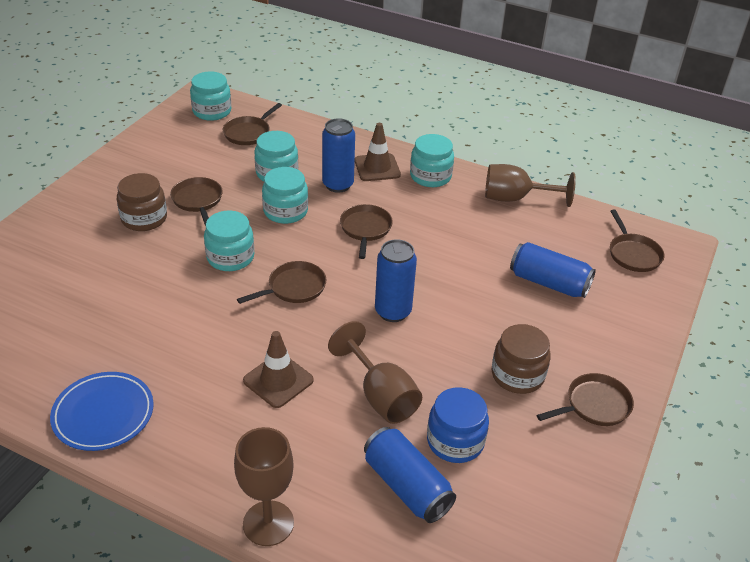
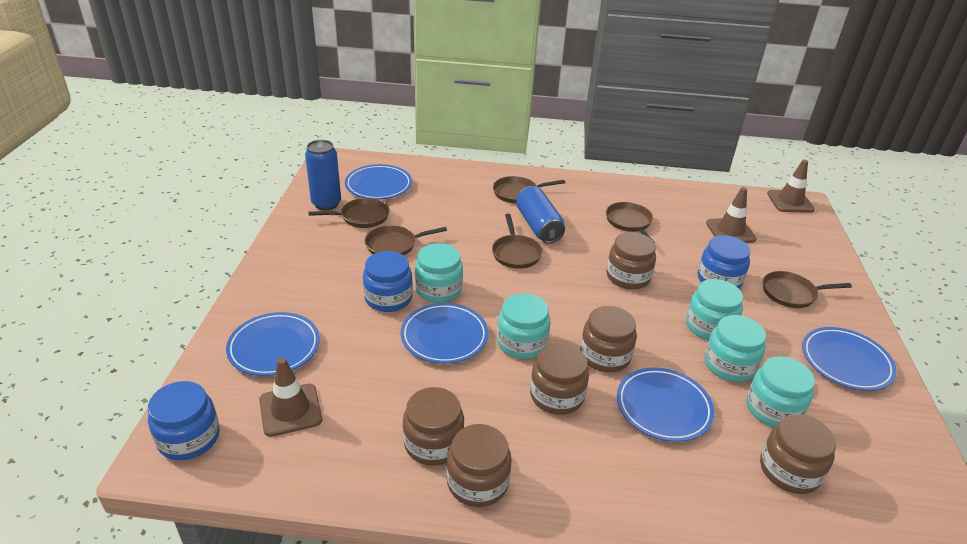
blue can: 4 -> 2
blue jar: 1 -> 3
blue plate: 1 -> 5
brown goblet: 3 -> 0
brown jar: 2 -> 6
brown traffic cone: 2 -> 3

